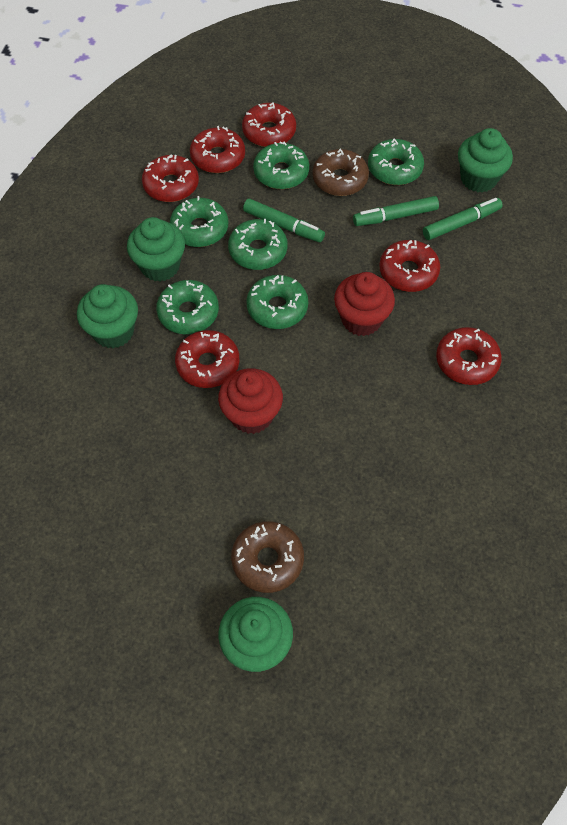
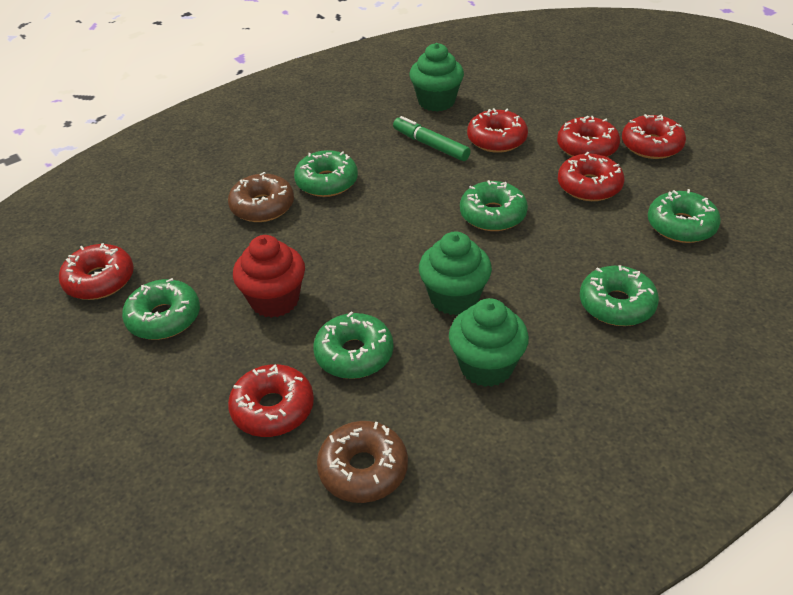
green cupcake: 4 -> 3
green marker: 3 -> 1
red cupcake: 2 -> 1

